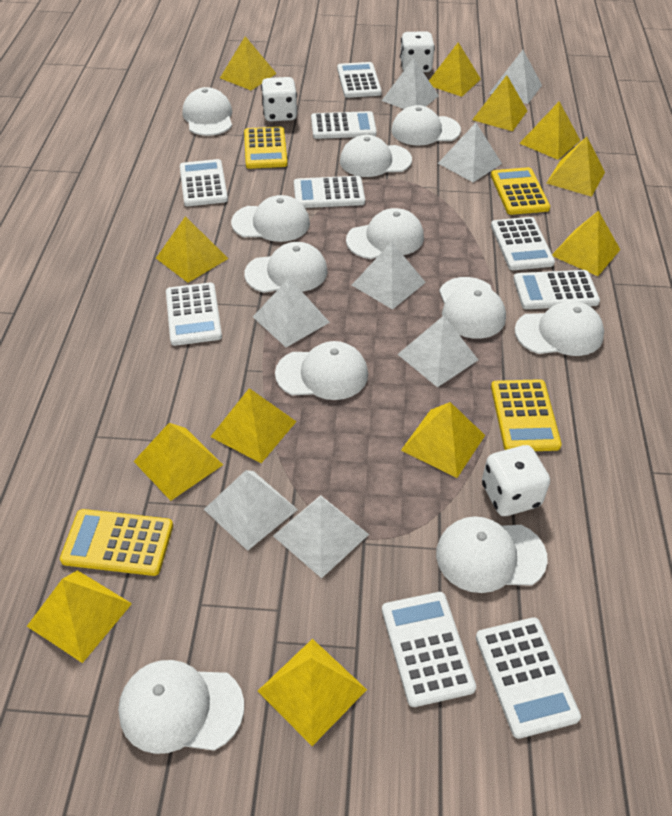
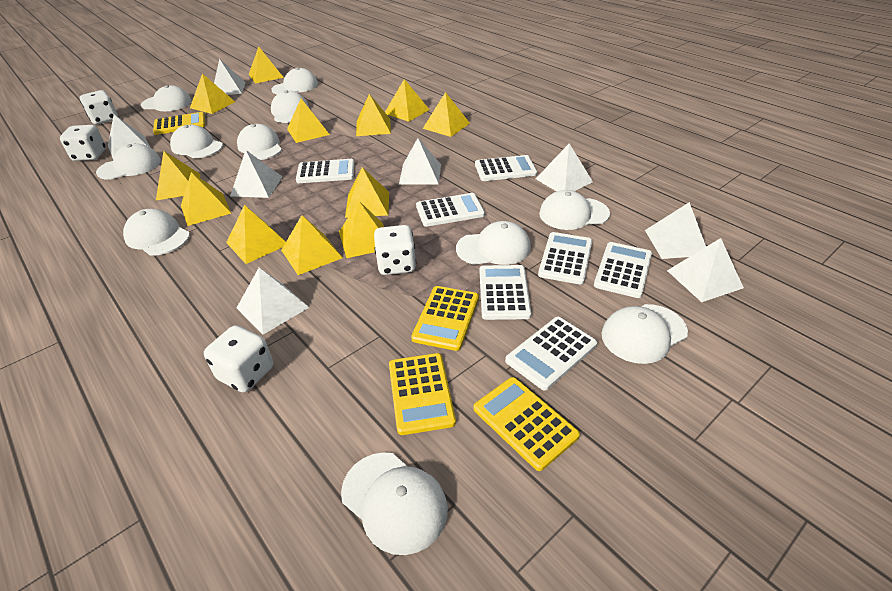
white calculator: 9 -> 7
white dice: 3 -> 4

